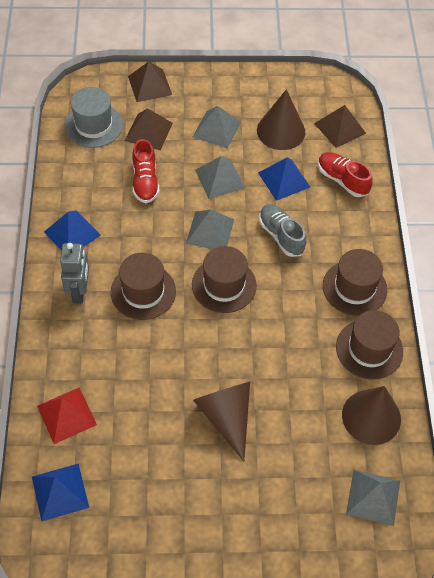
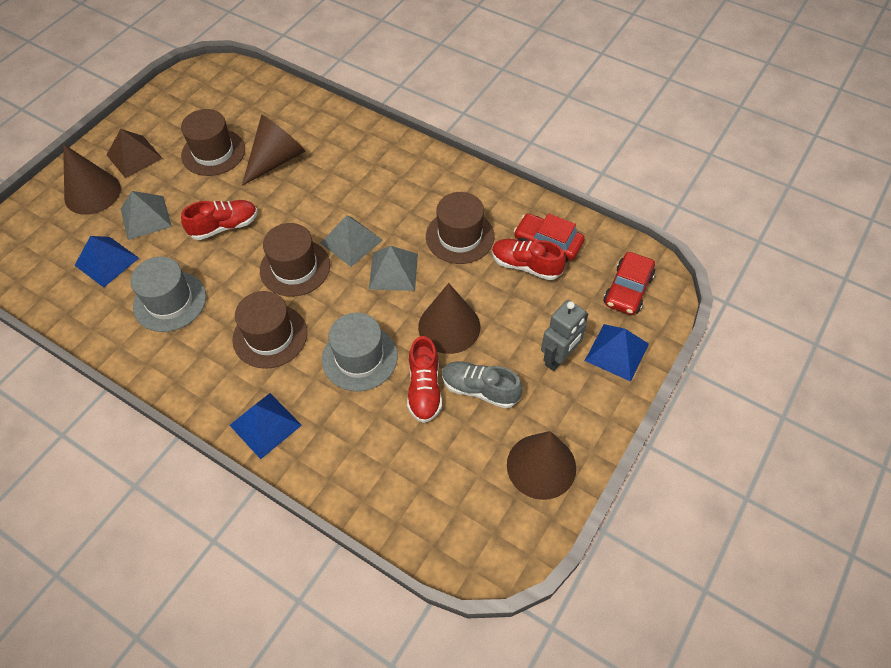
brown cone: 3 -> 4
brown pyramid: 3 -> 1
grey hat: 1 -> 2
grey pyramid: 4 -> 3
red car: 0 -> 2
red pyramid: 1 -> 0
red shoe: 2 -> 3

